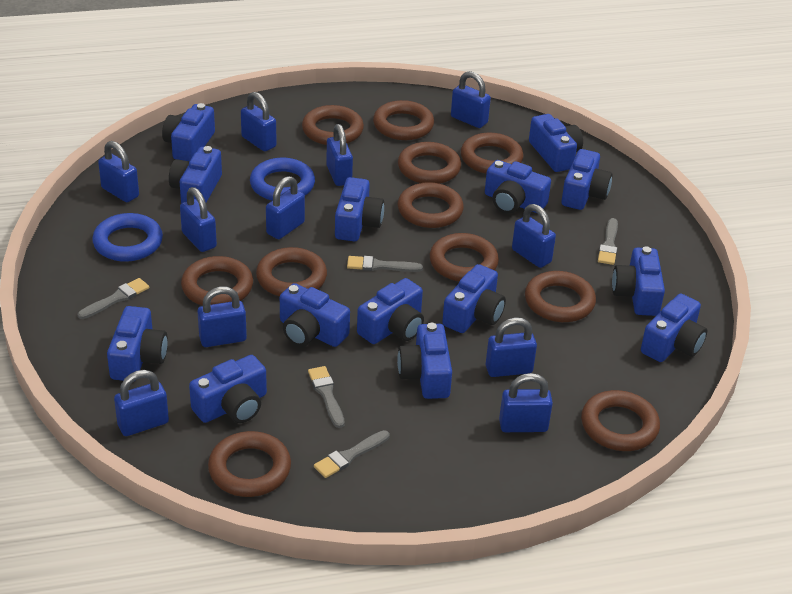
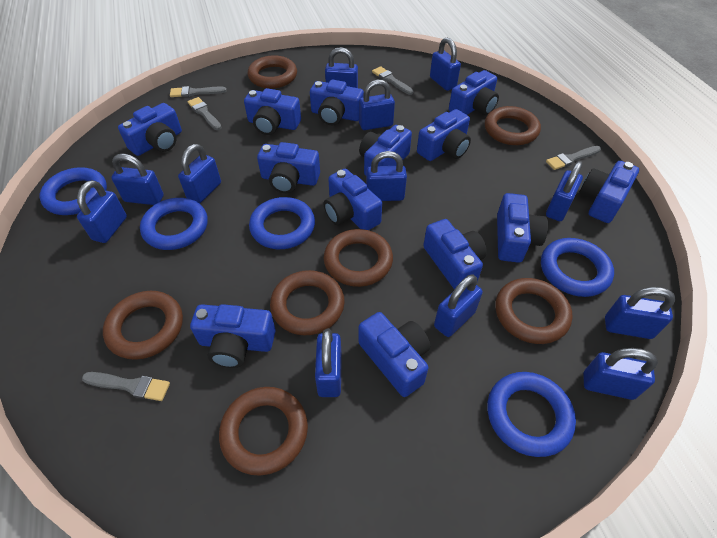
blue camera: 14 -> 13
blue padlock: 11 -> 12
blue ring: 2 -> 5
brown ring: 11 -> 7

